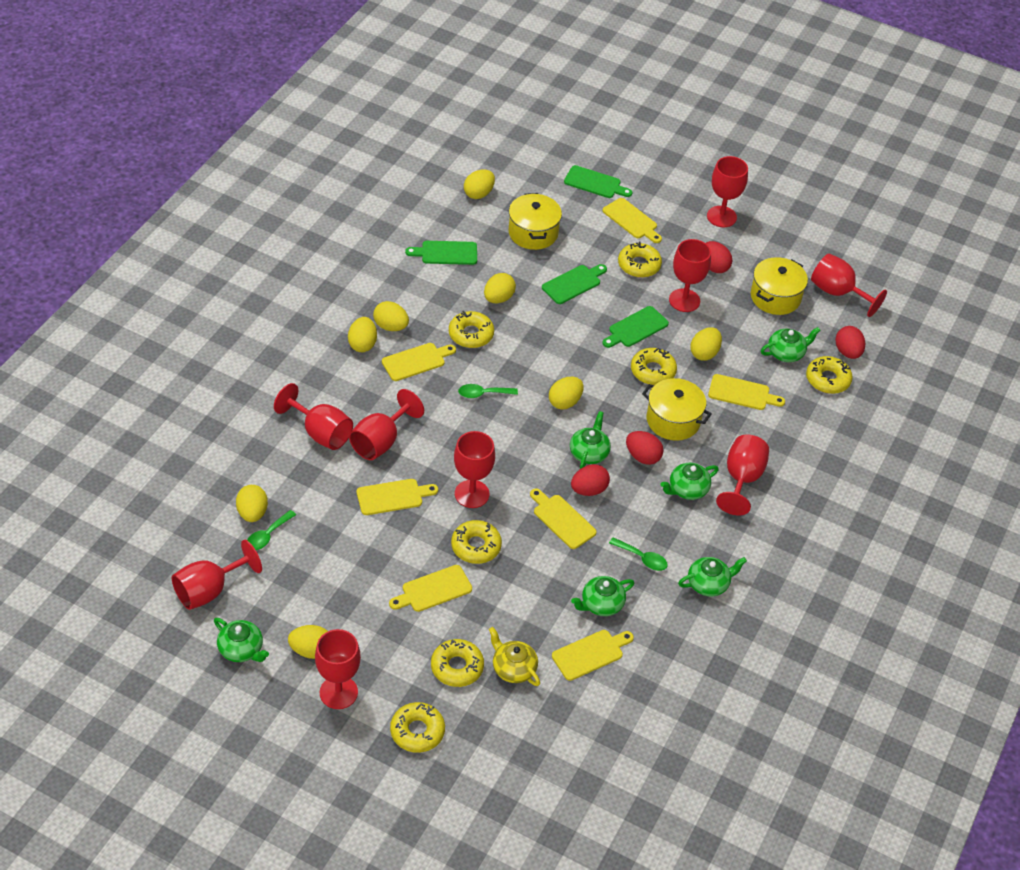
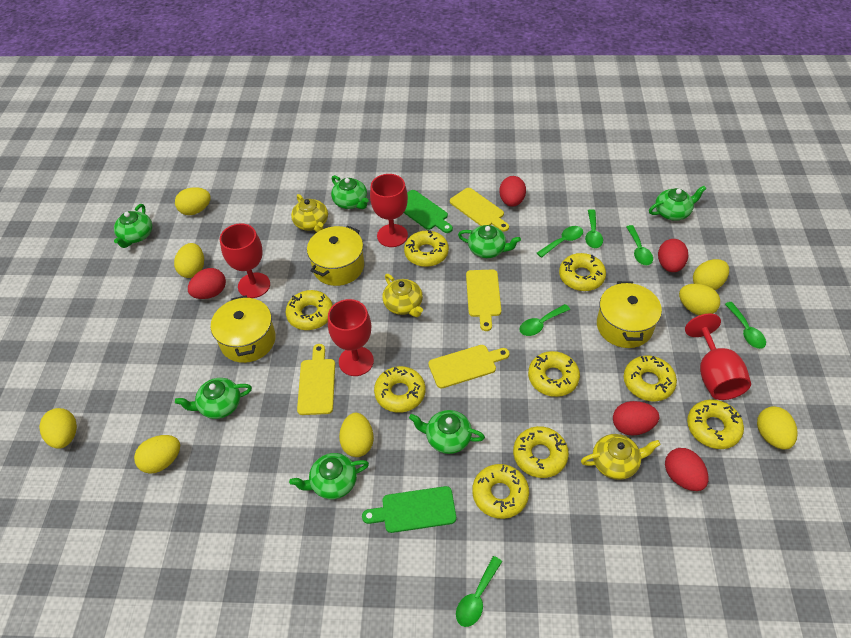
green cutting board: 4 -> 2
green spoon: 3 -> 6
green teapot: 6 -> 7
red egg: 4 -> 5
red goblet: 9 -> 4
yellow cutting board: 7 -> 4
yellow donut: 7 -> 9
yellow teapot: 1 -> 3

